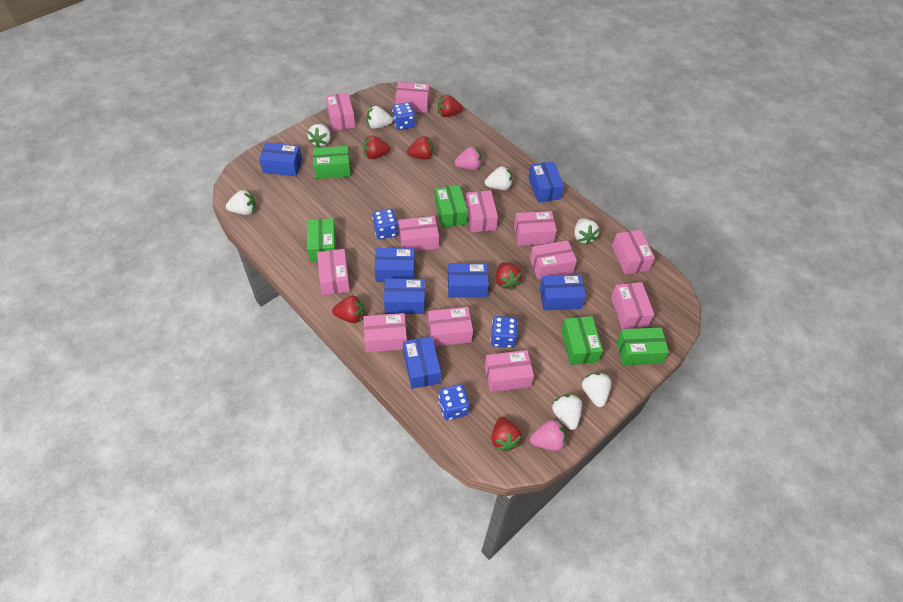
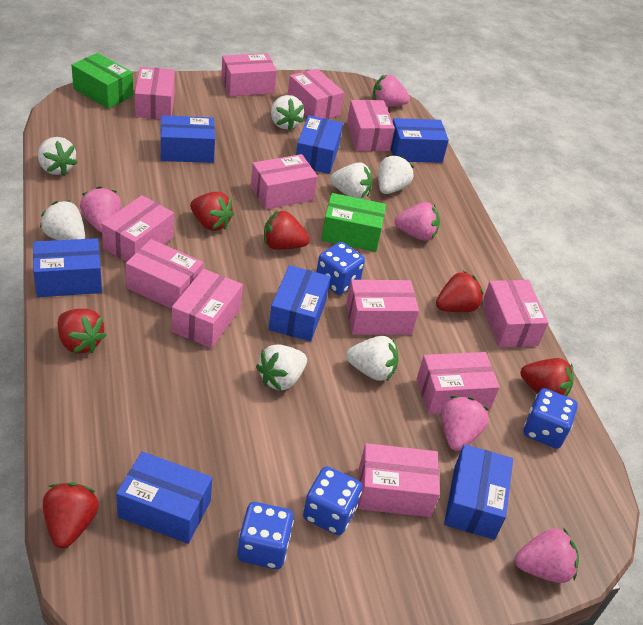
green box: 5 -> 2
pink strawberry: 2 -> 5

